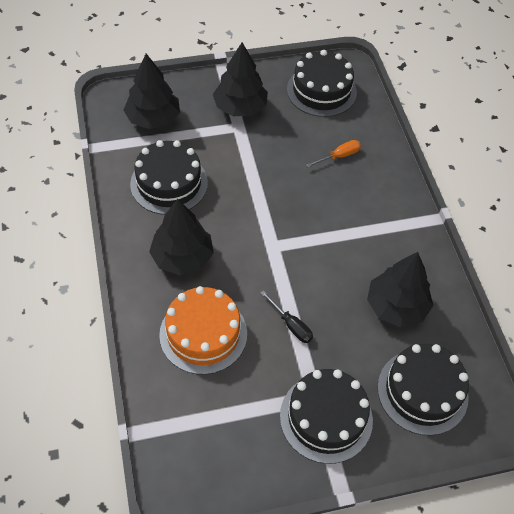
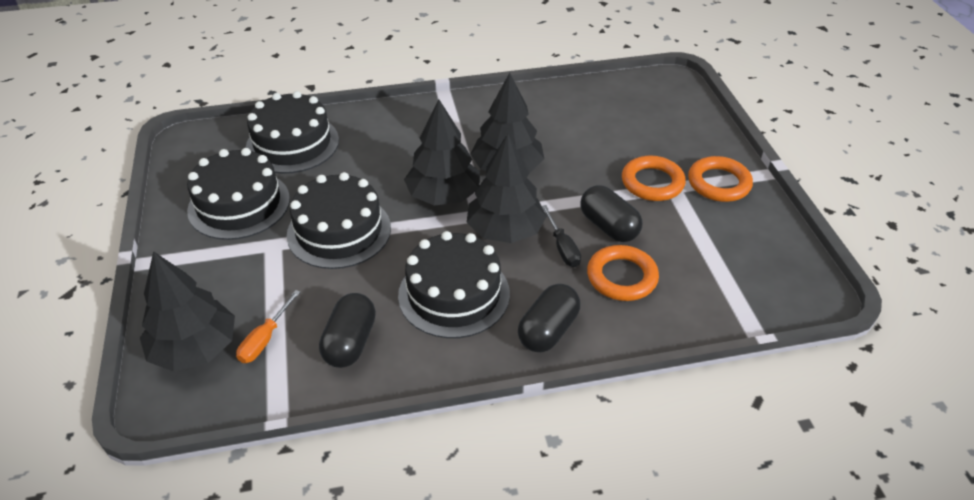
black capsule: 0 -> 3
orange cake: 1 -> 0
orange ring: 0 -> 3

